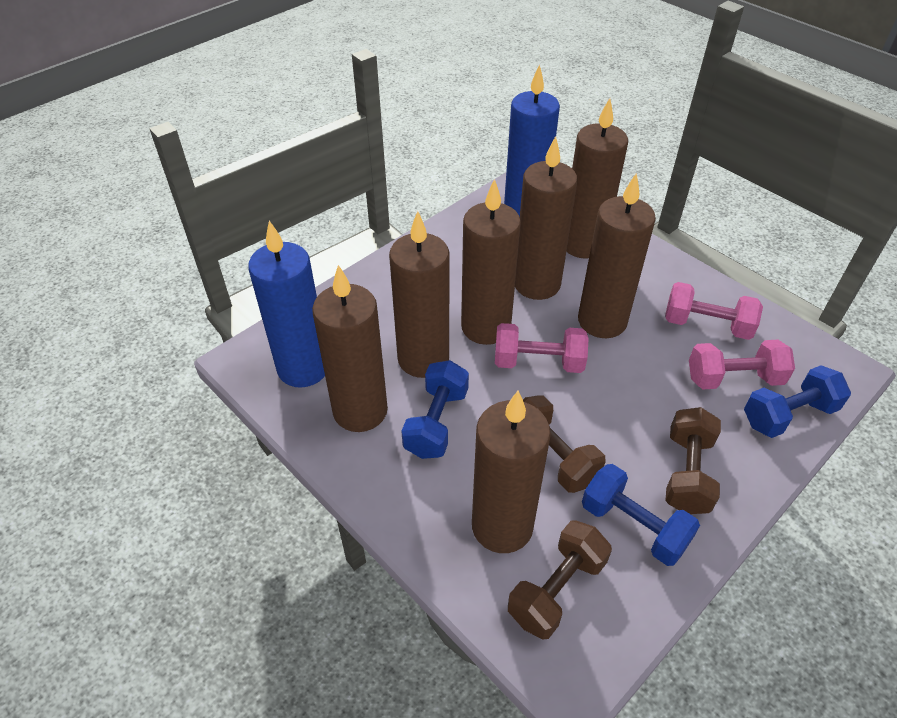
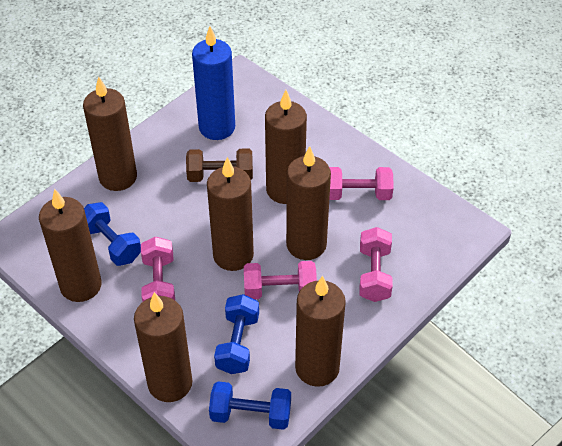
blue candle: 2 -> 1
brown dumbbell: 3 -> 1
pink dumbbell: 3 -> 4

